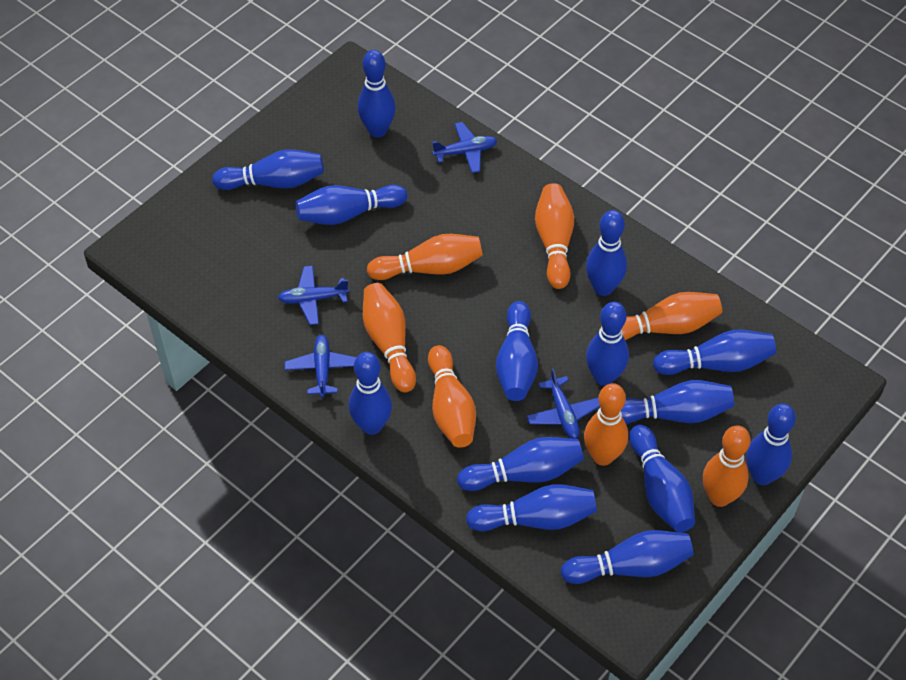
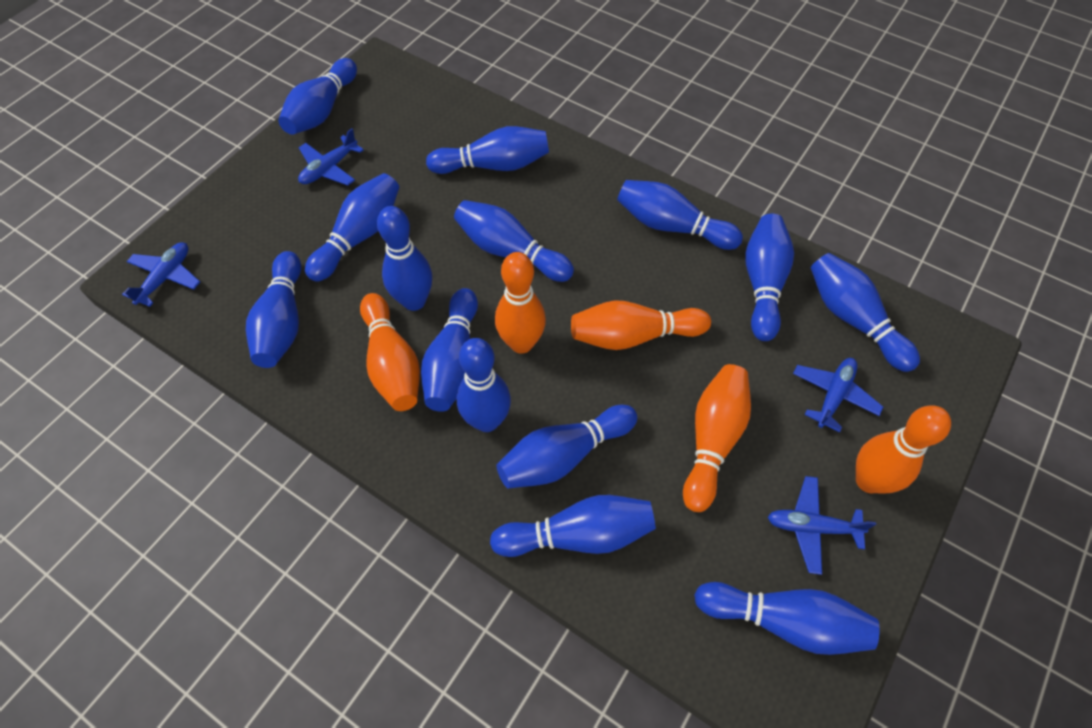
orange bowling pin: 7 -> 5

